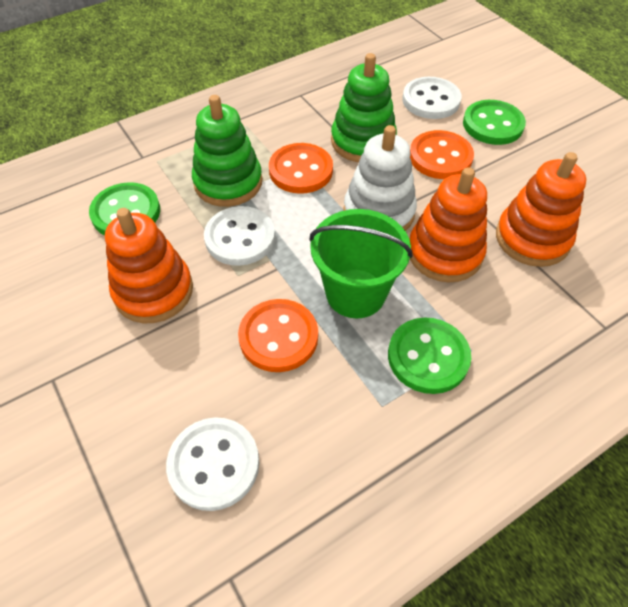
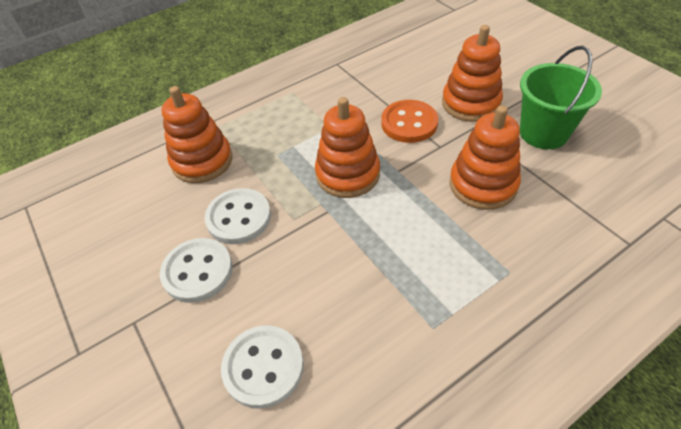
green button: 3 -> 0
green stacking toy: 2 -> 0
orange button: 3 -> 1
orange stacking toy: 3 -> 4
white stacking toy: 1 -> 0

